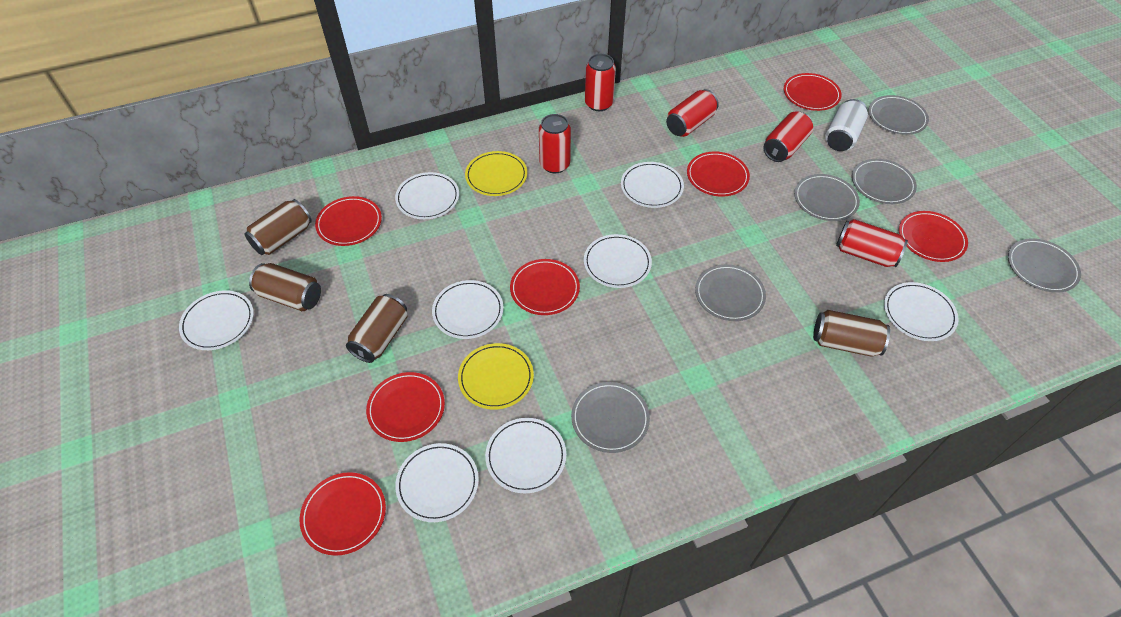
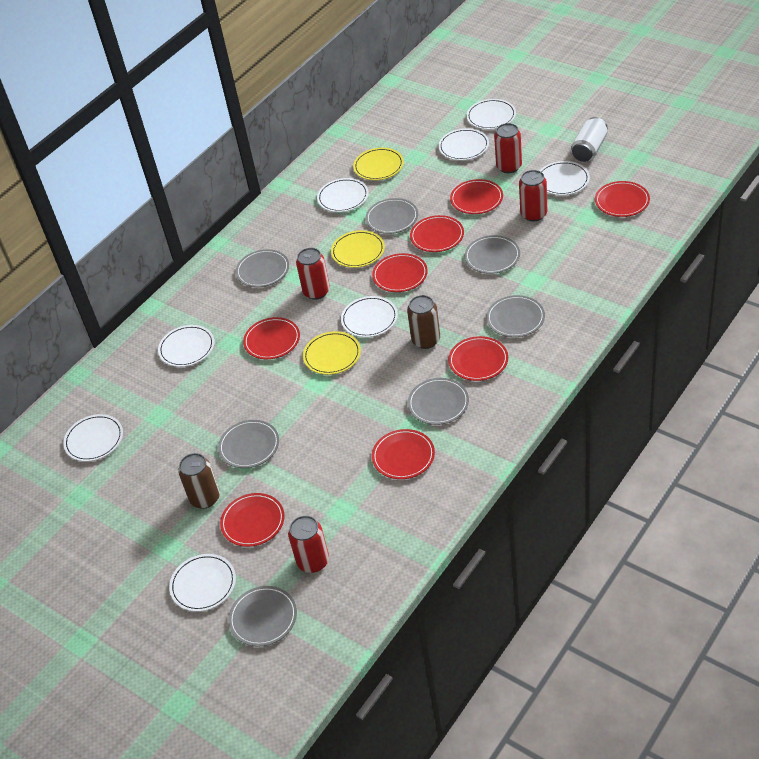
brown can: 4 -> 2
grey plate: 6 -> 7
red can: 5 -> 4
red plate: 7 -> 8
yellow plate: 2 -> 3

